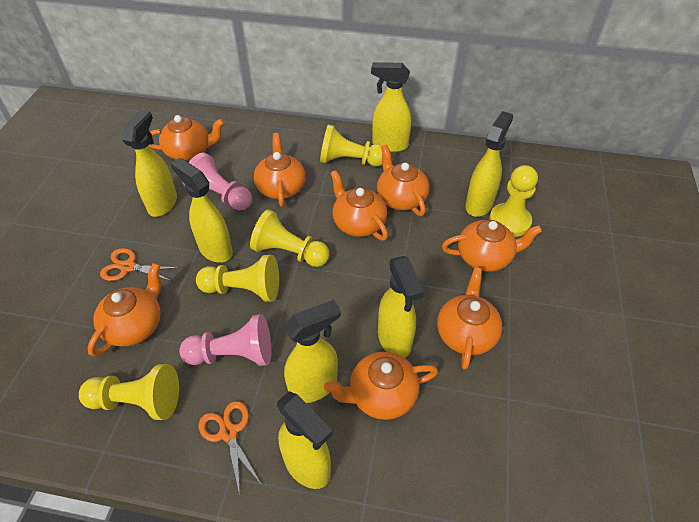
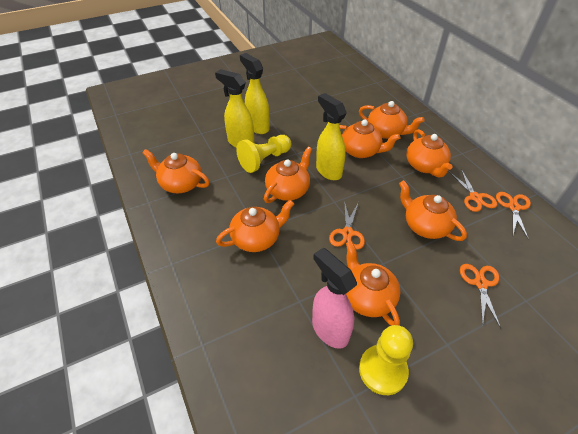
orange scissors: 2 -> 4
pink pawn: 2 -> 0
pink spray bottle: 0 -> 1
yellow pawn: 5 -> 2
yellow spray bottle: 7 -> 3

